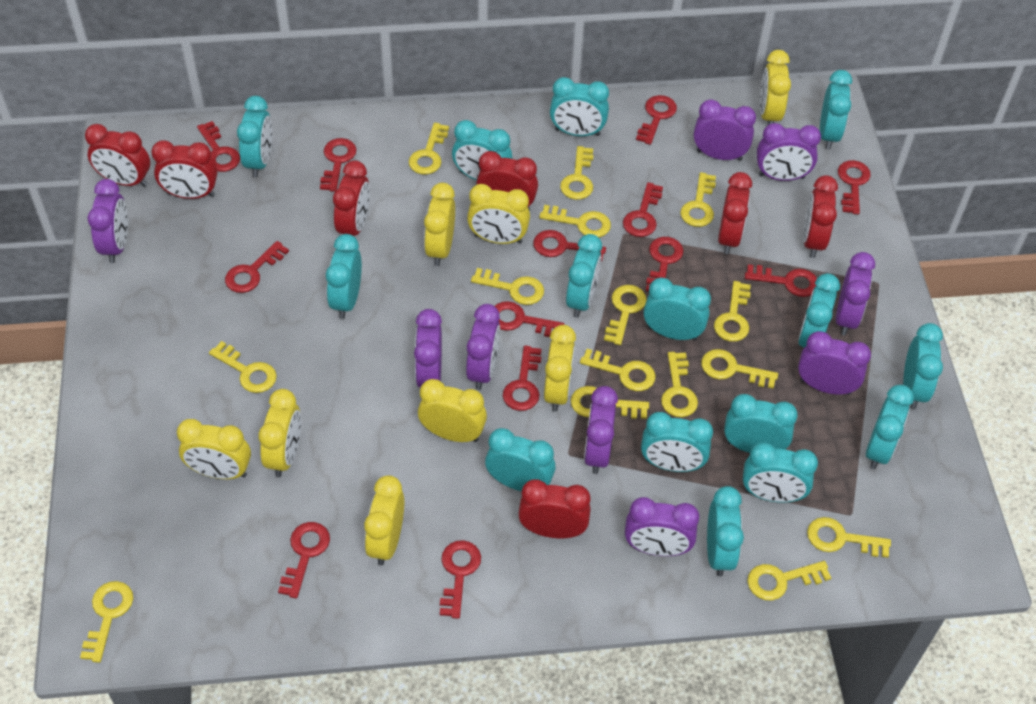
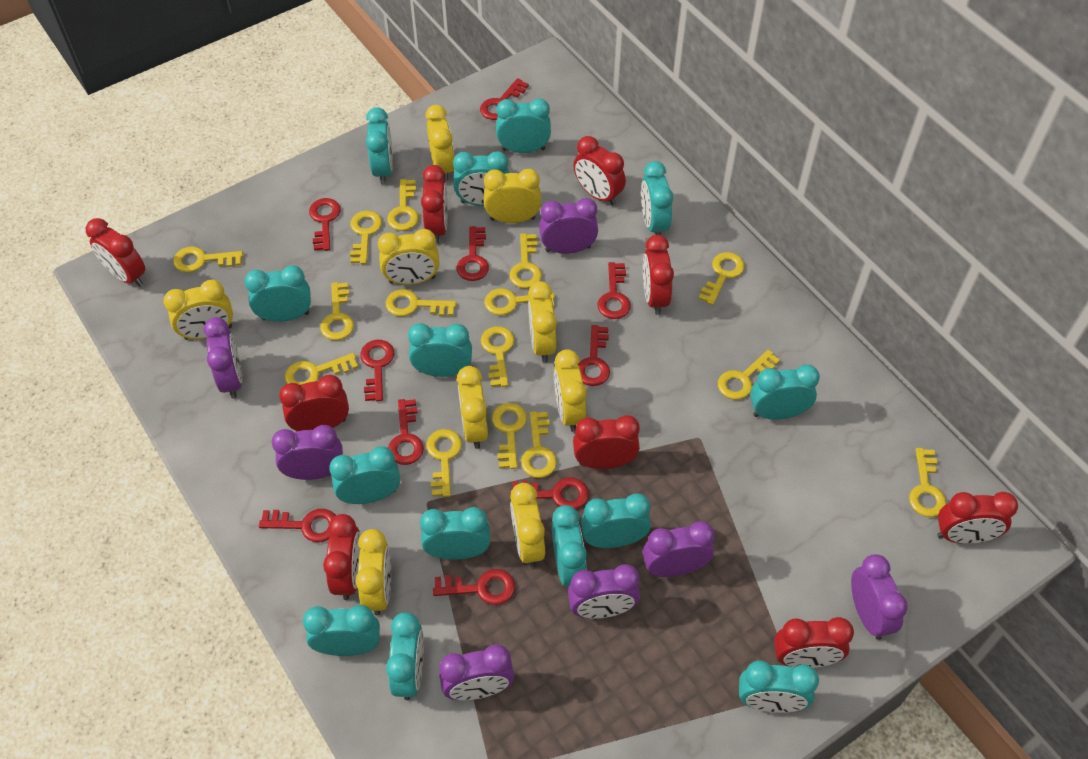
purple clock: 9 -> 7
red clock: 7 -> 9
red key: 13 -> 10
turquoise clock: 15 -> 14
yellow clock: 8 -> 9

